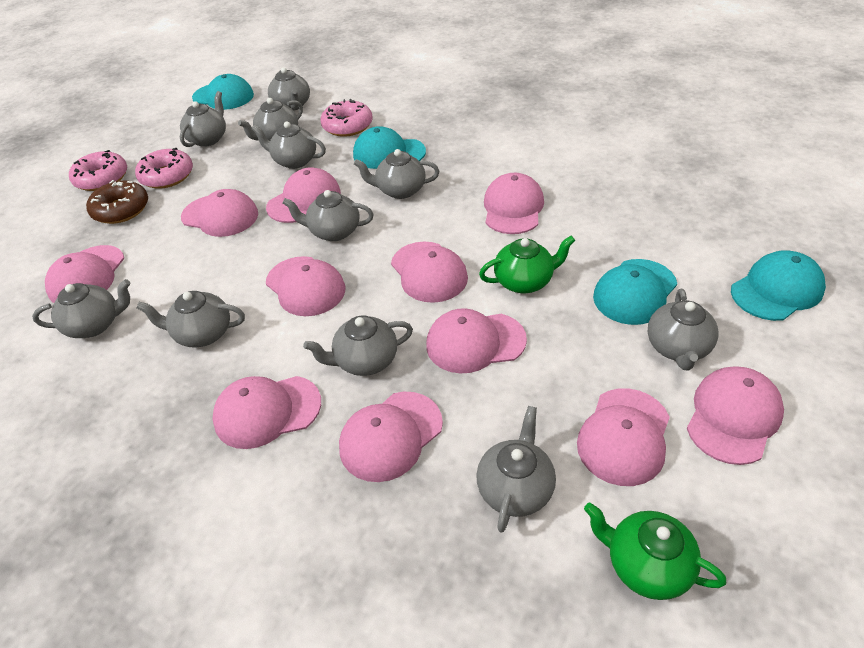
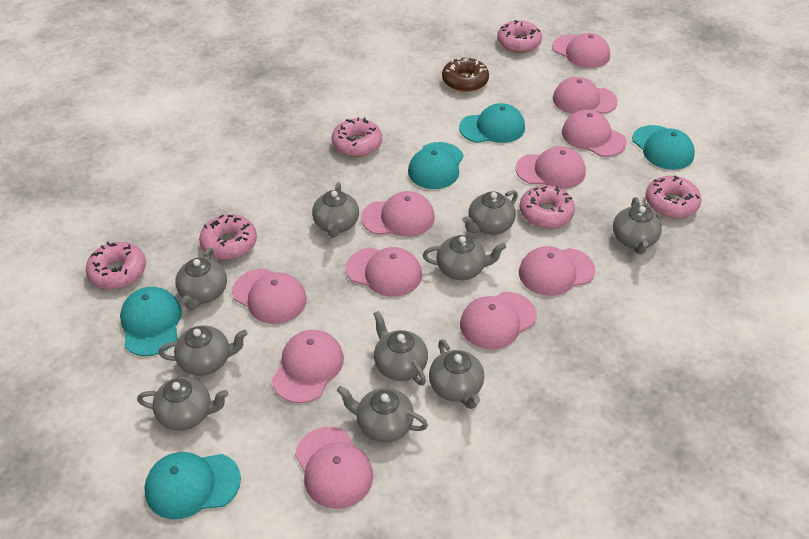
green teapot: 2 -> 0
grey teapot: 11 -> 10
pink donut: 3 -> 6
turquoise cap: 4 -> 5

